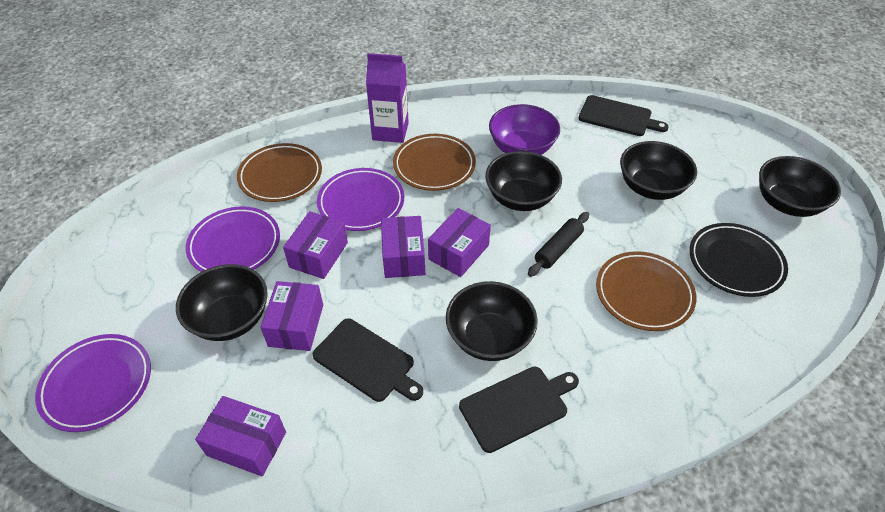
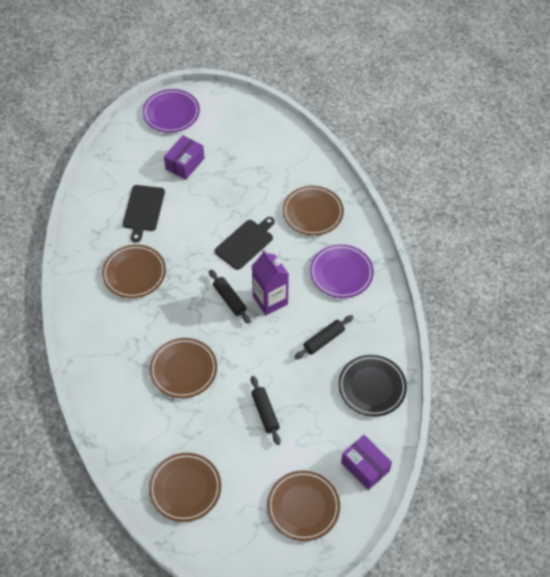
black bowl: 5 -> 0
black cutting board: 3 -> 2
black rolling pin: 1 -> 3
brown plate: 3 -> 5
purple bowl: 1 -> 0
purple box: 5 -> 2
purple plate: 3 -> 2

